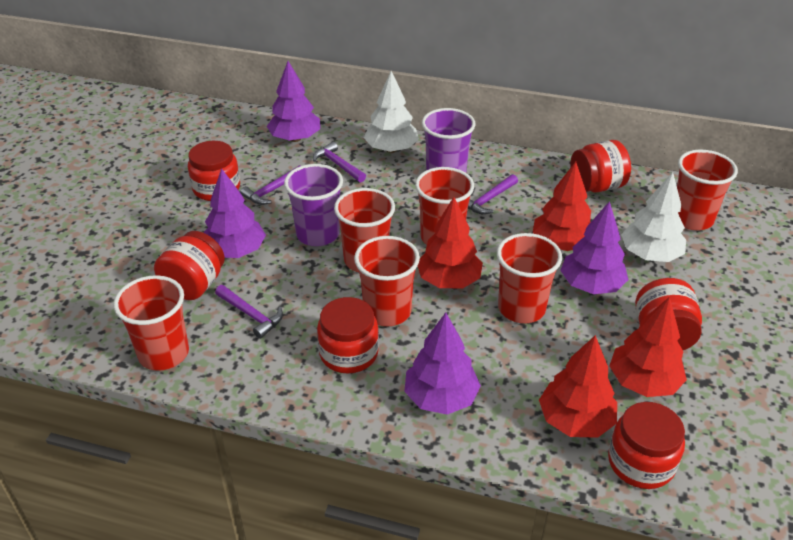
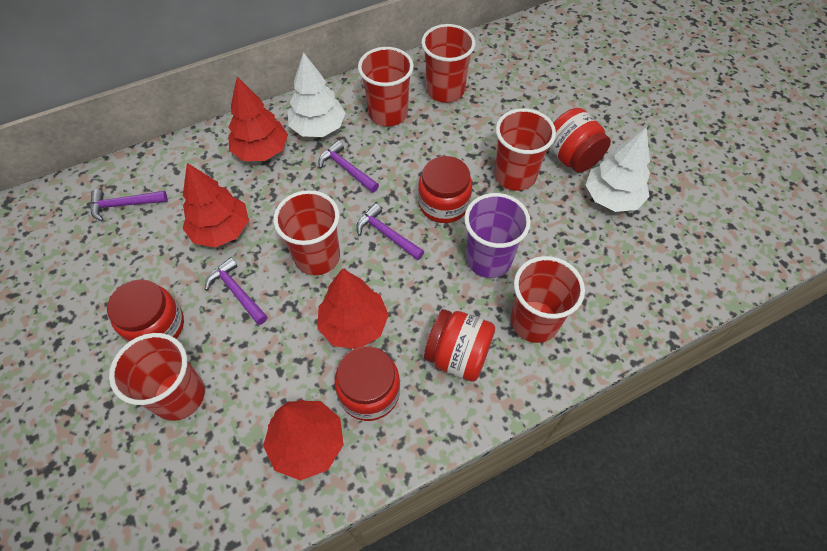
purple cup: 2 -> 1
purple tree: 4 -> 0
red jar: 6 -> 5

